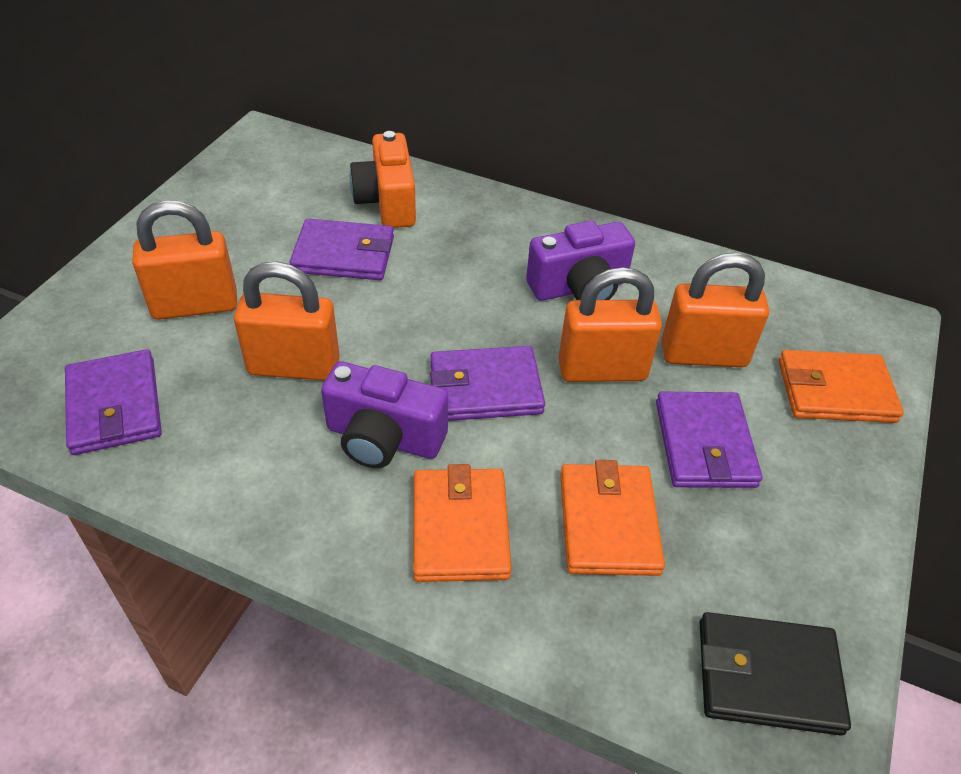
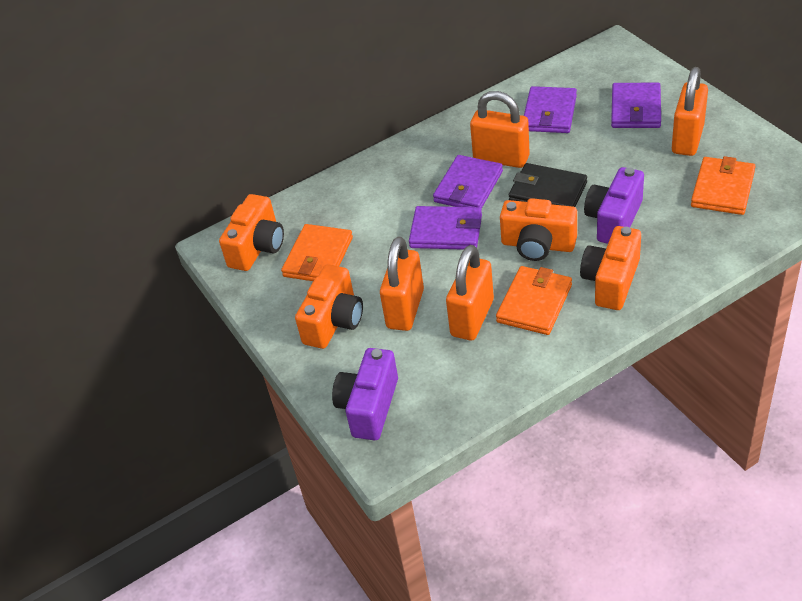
orange camera: 1 -> 4

